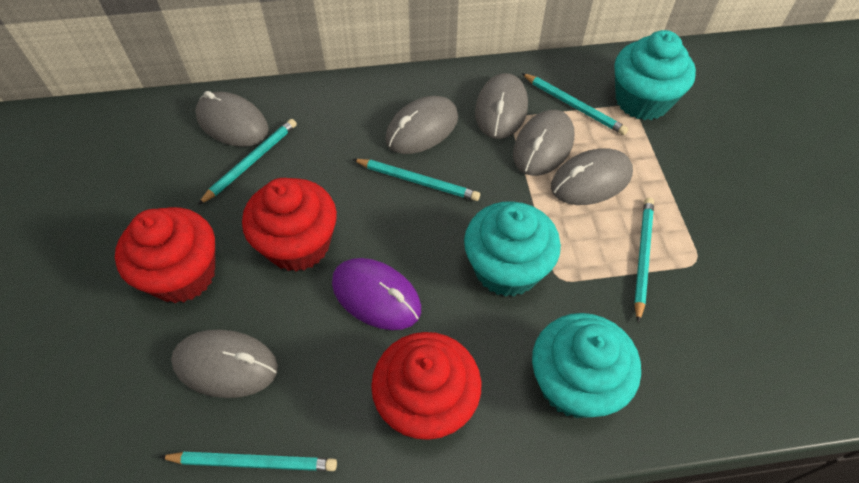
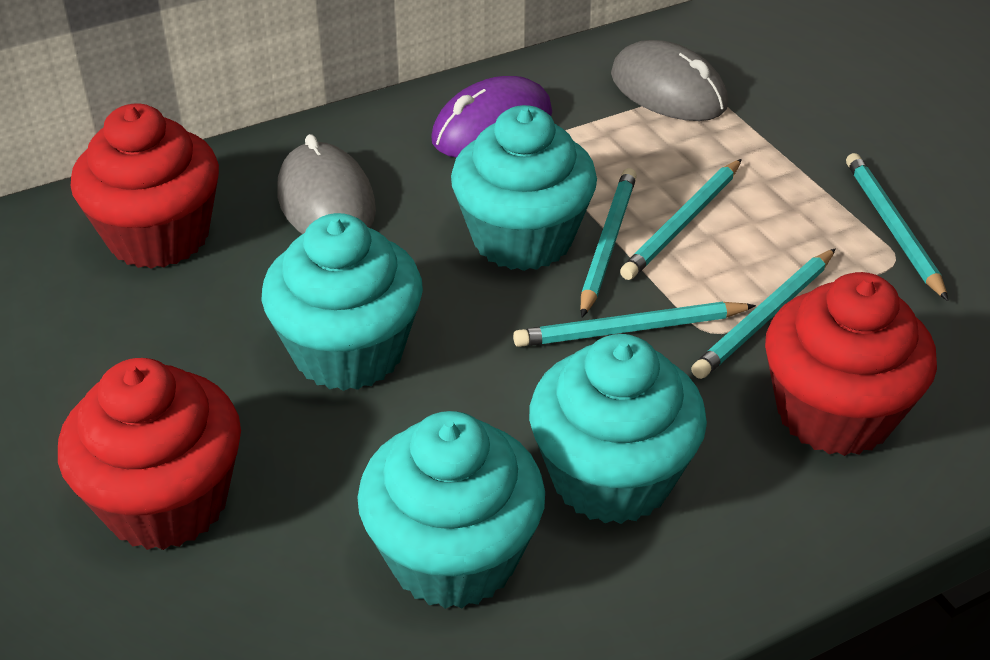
grey mouse: 6 -> 2
turquoise cupcake: 3 -> 4

